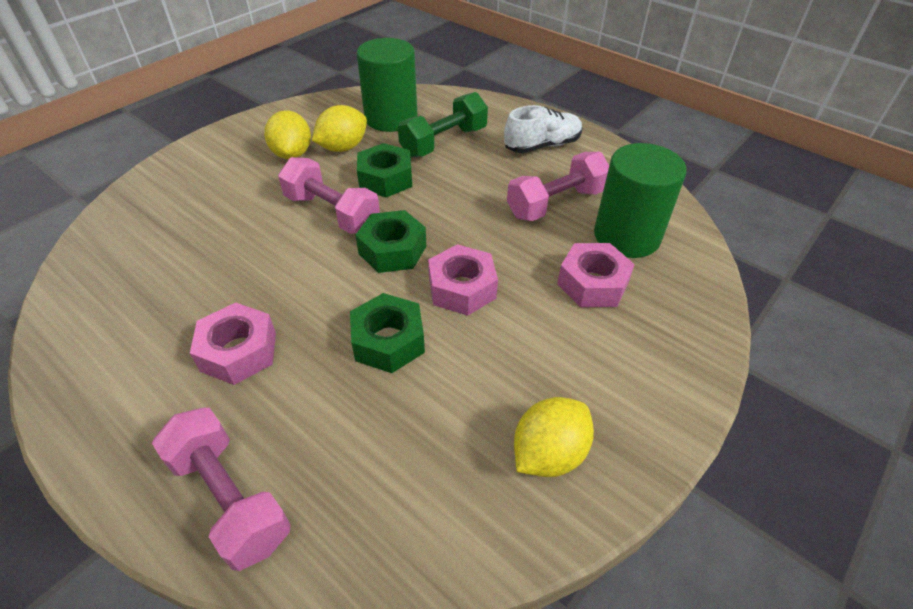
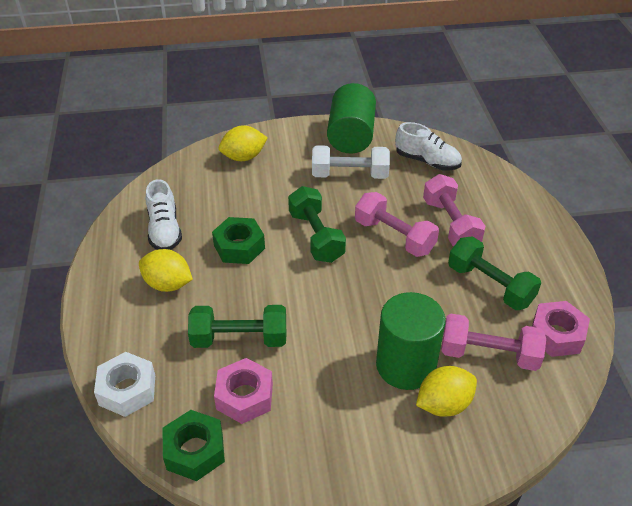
green dumbbell: 1 -> 3
green nut: 3 -> 2
pink nut: 3 -> 2
white dumbbell: 0 -> 1
white nut: 0 -> 1
white shoe: 1 -> 2

